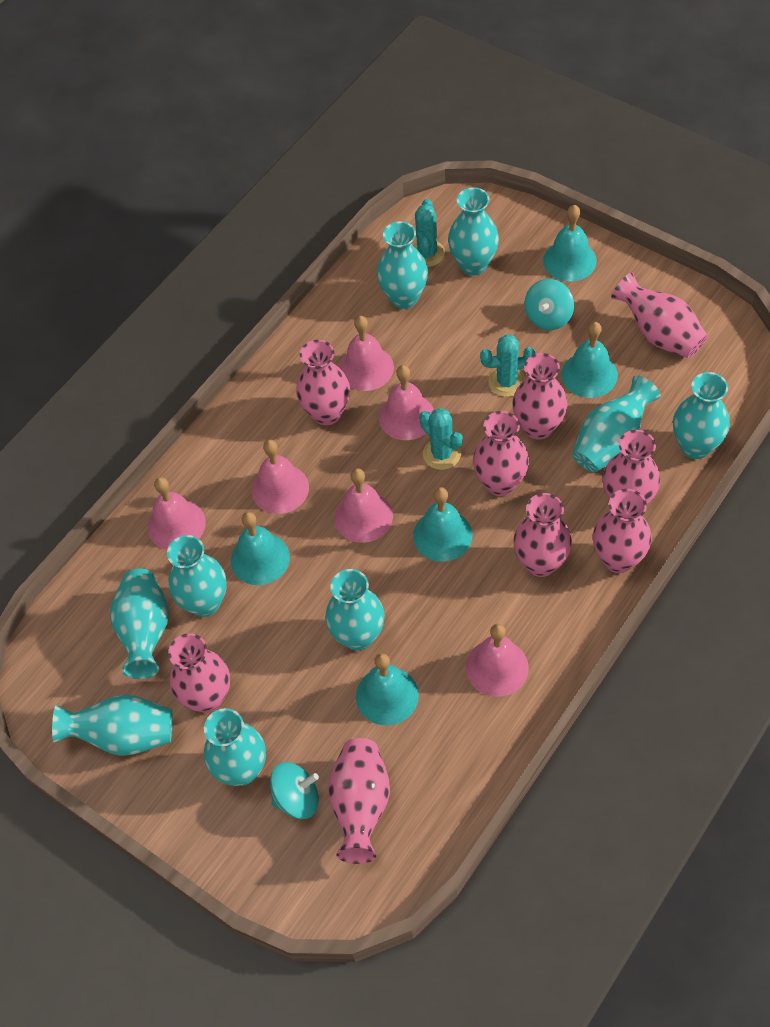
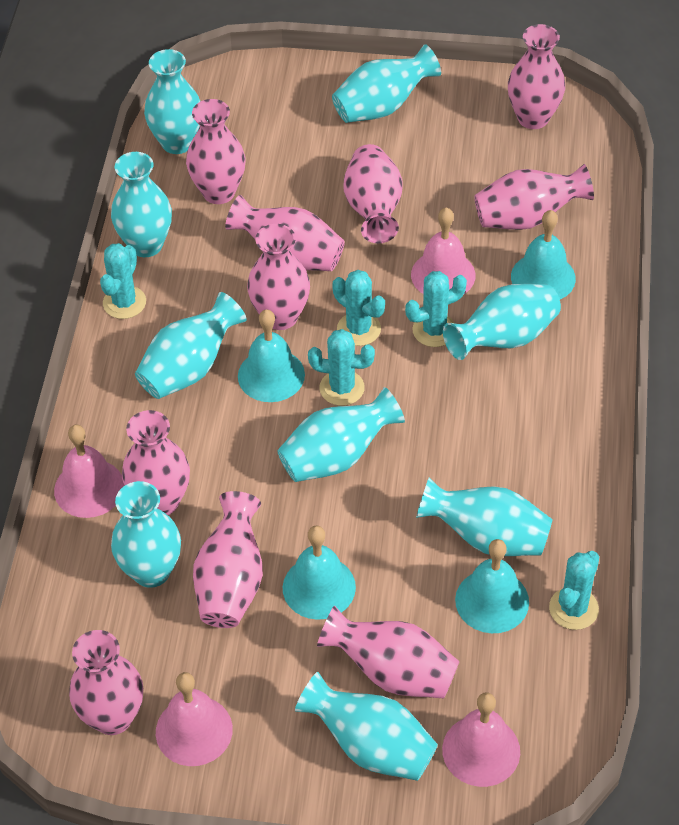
pink bell: 6 -> 4
pink vase: 9 -> 10
turquoise bell: 5 -> 4
turquoise cactus: 3 -> 5
turquoise spinning top: 2 -> 0

